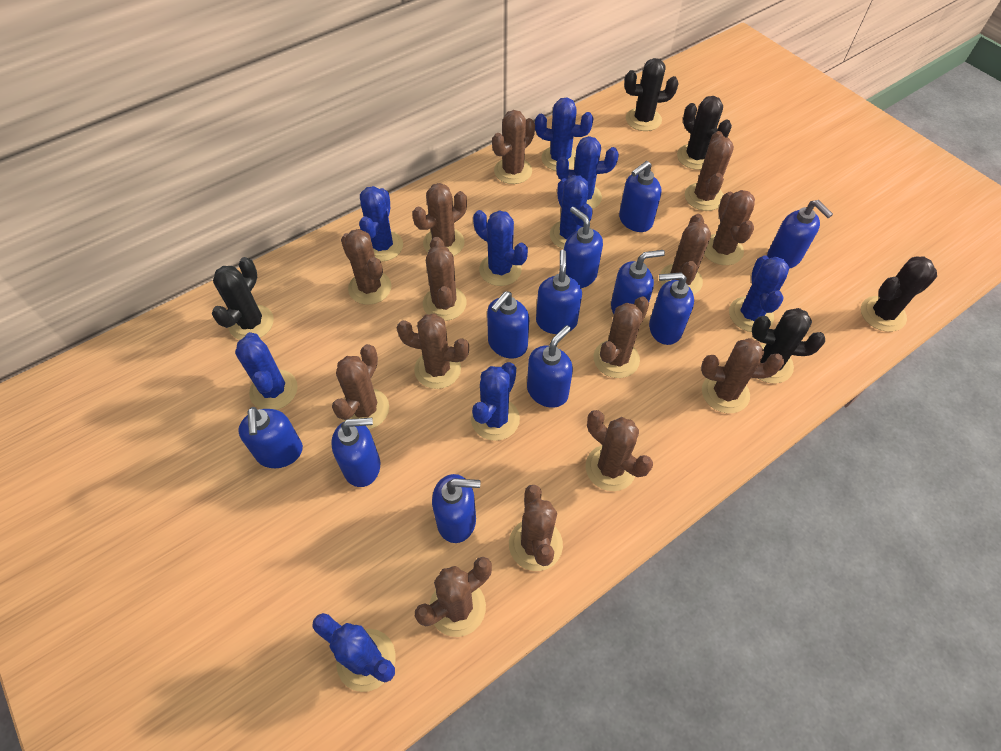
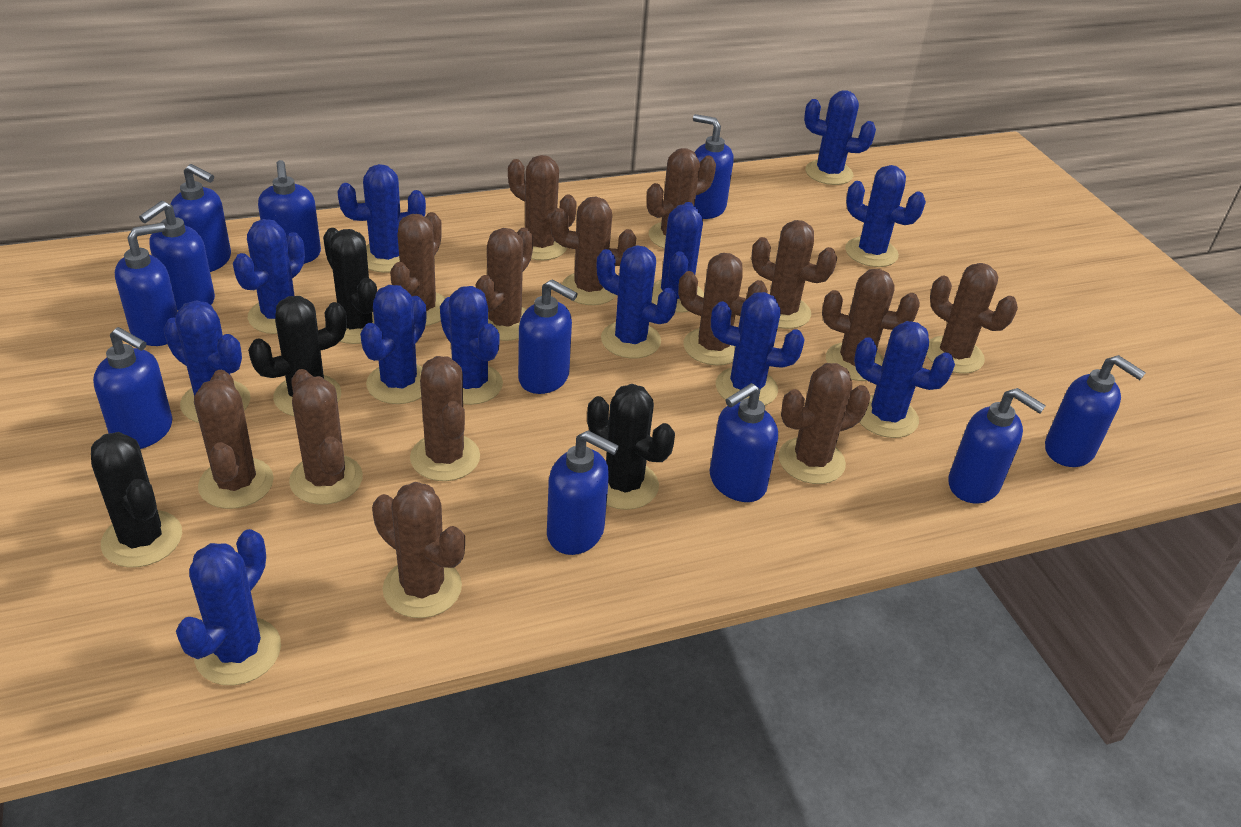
black cactus: 5 -> 4
blue cactus: 9 -> 12

